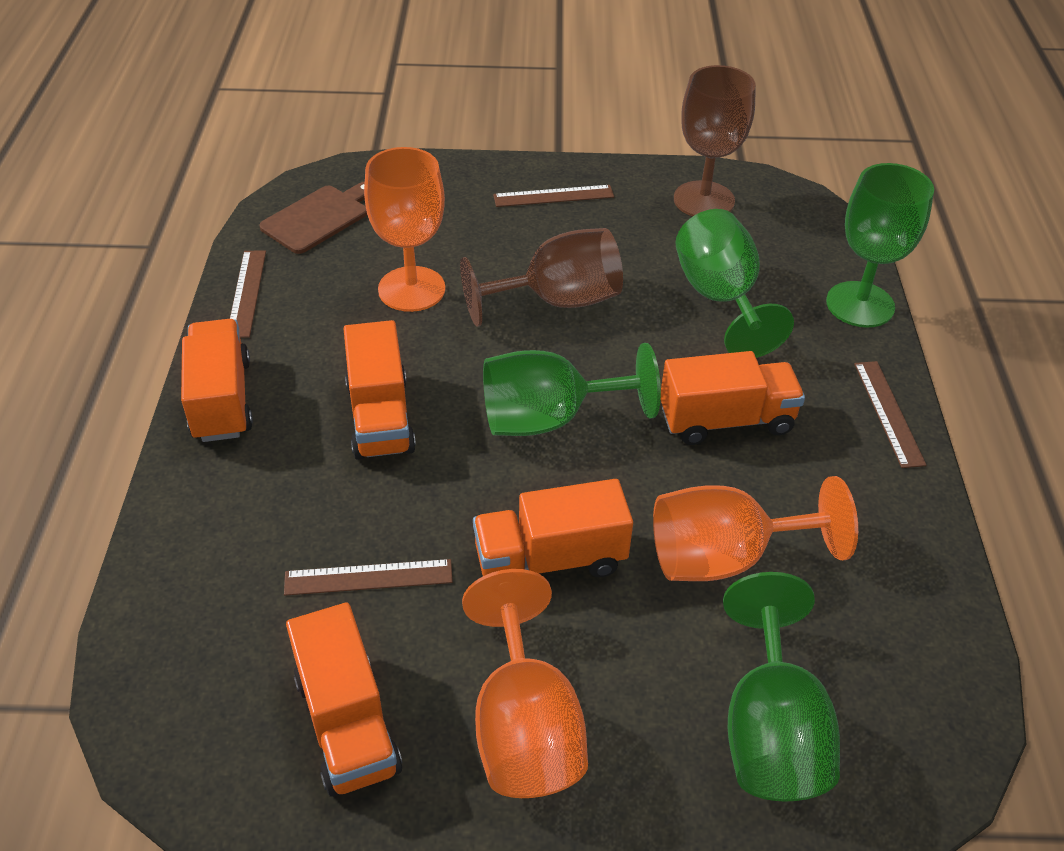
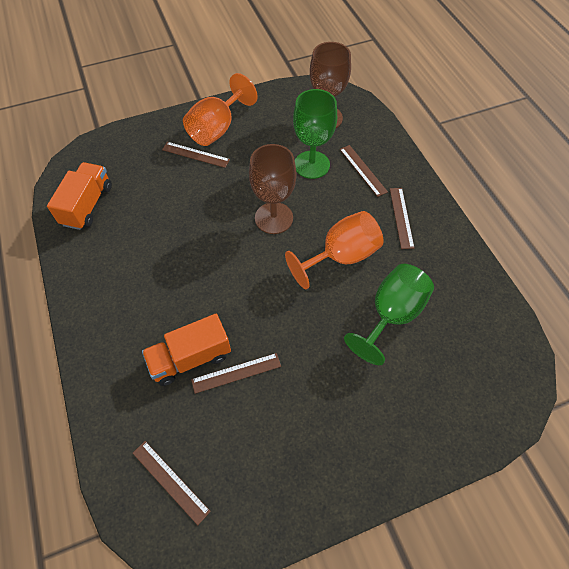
brown cutting board: 1 -> 0
brown ruler: 4 -> 5
green goblet: 4 -> 2
orange goblet: 3 -> 2
orange truck: 5 -> 2

